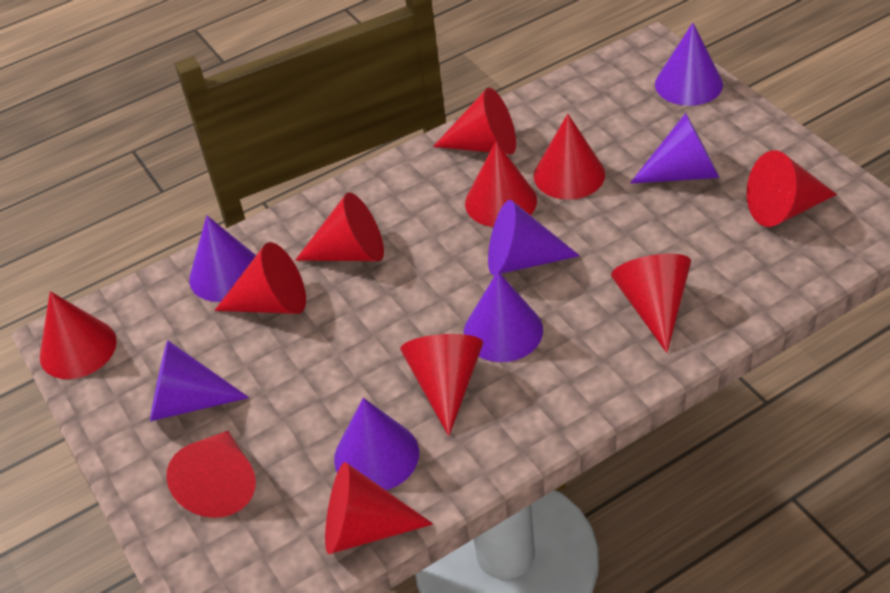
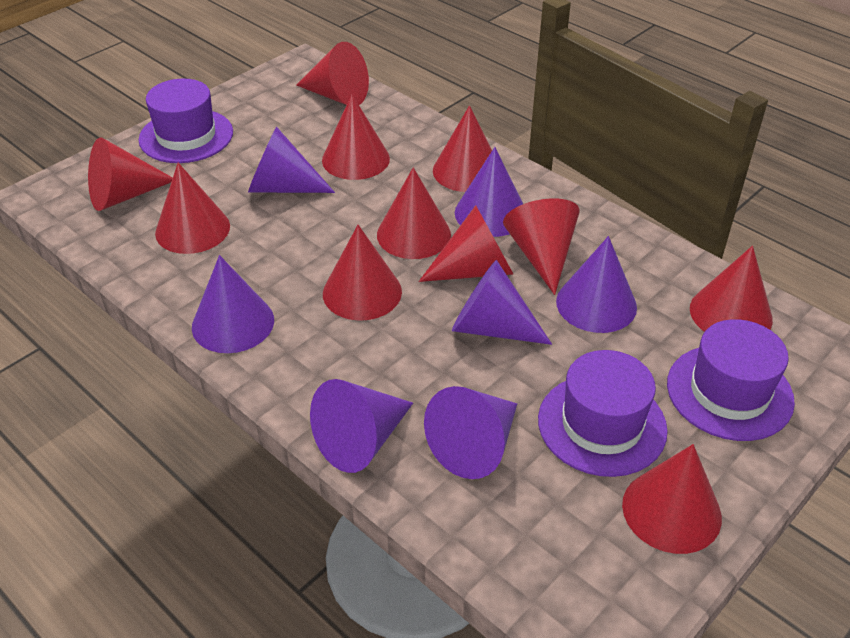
purple hat: 0 -> 3

